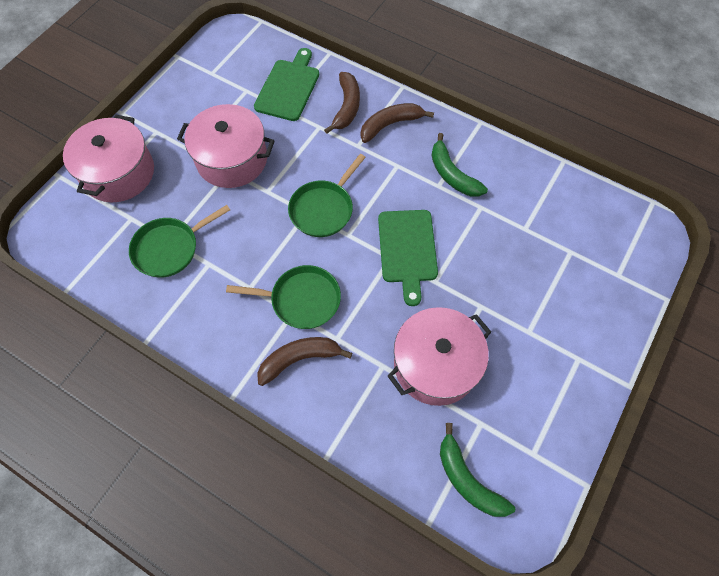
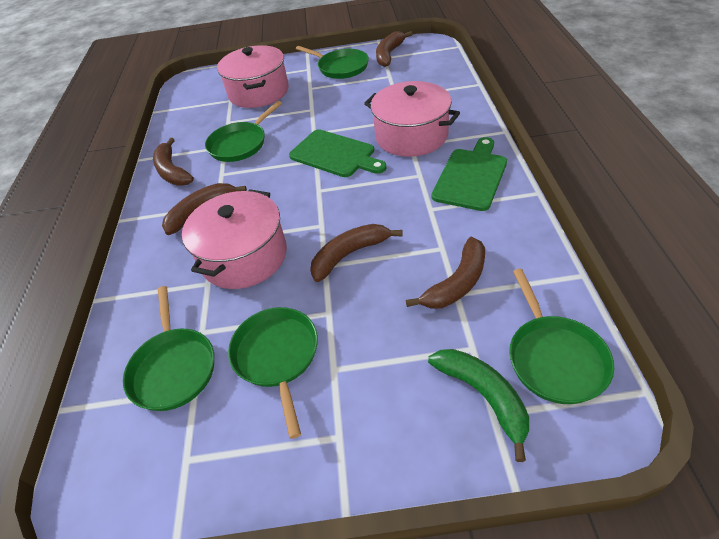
brown banana: 3 -> 5
green banana: 2 -> 1
green pan: 3 -> 5

